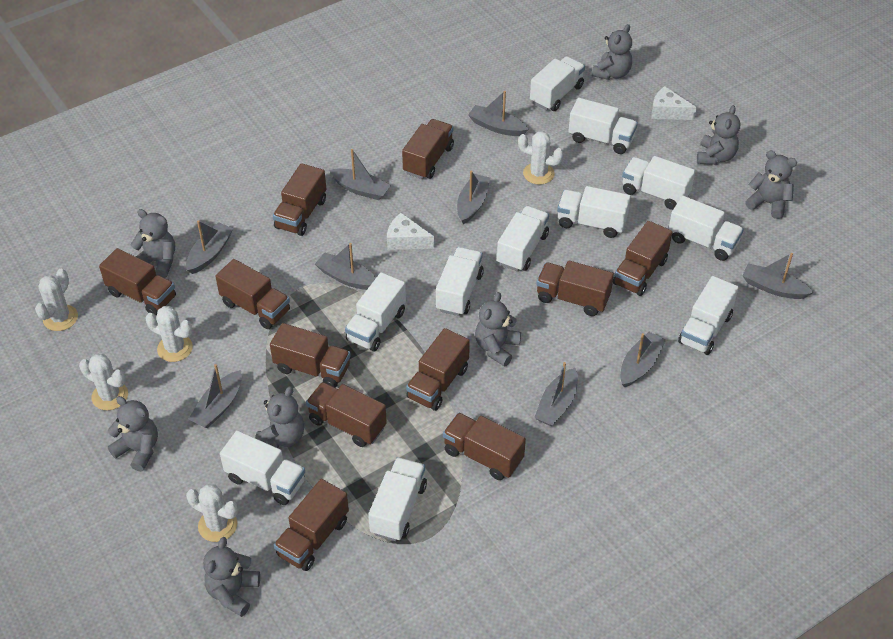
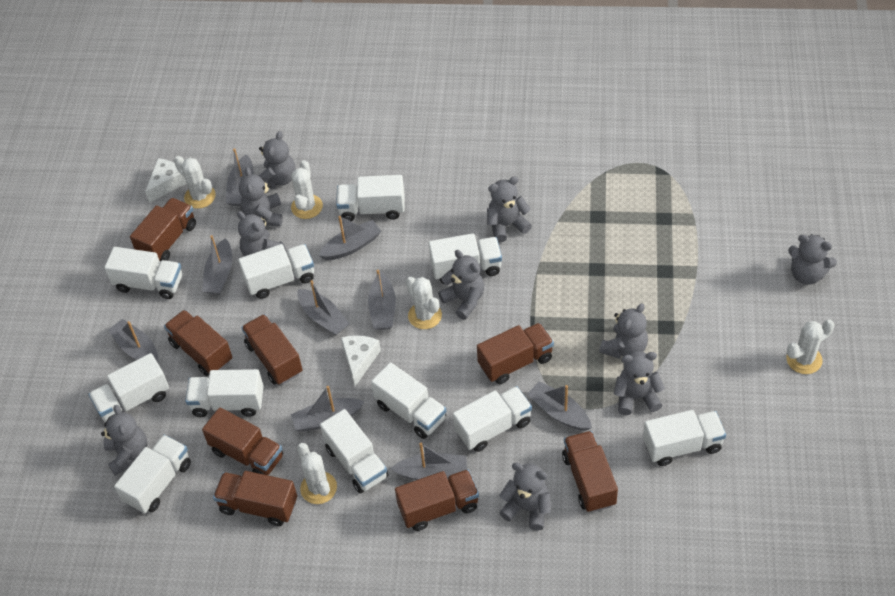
brown truck: 11 -> 8
grey teddy bear: 8 -> 10

